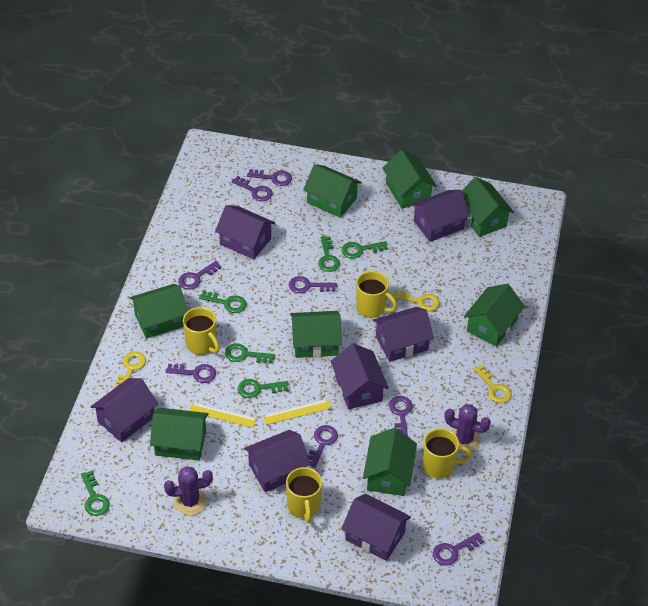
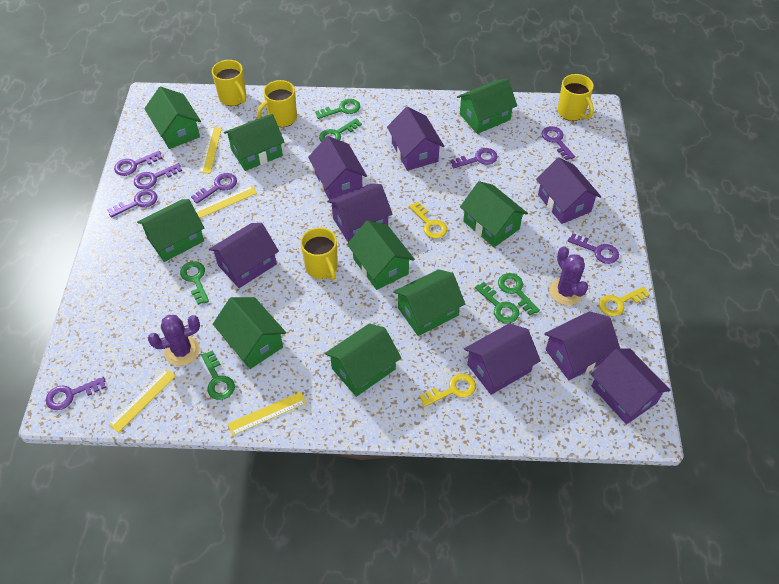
green house: 8 -> 9
purple house: 7 -> 8
yellow ruler: 2 -> 4

